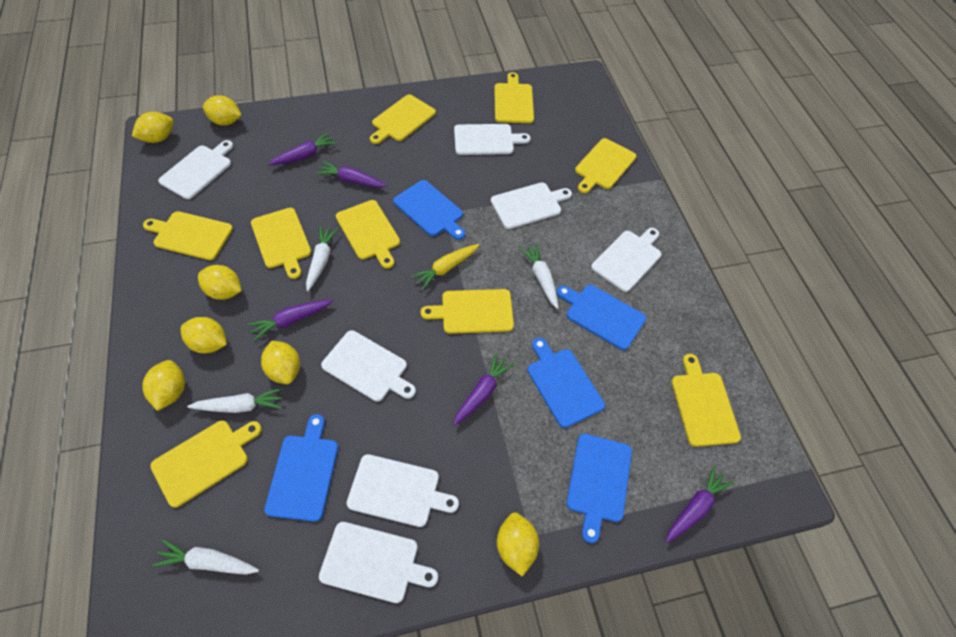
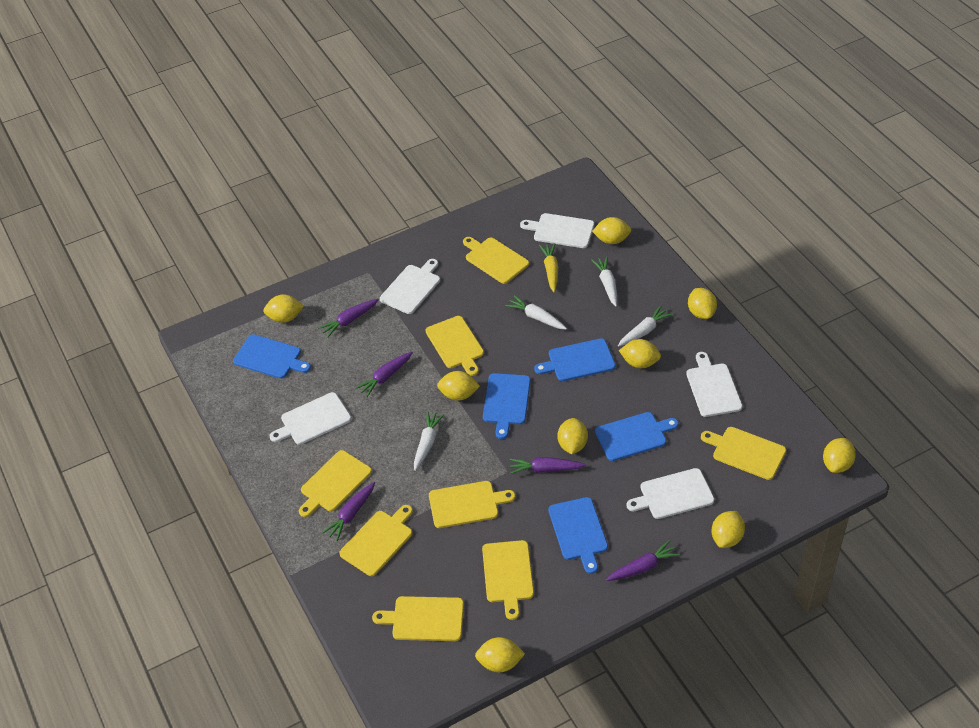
white cutting board: 7 -> 5
yellow cutting board: 9 -> 8
yellow lemon: 7 -> 9

